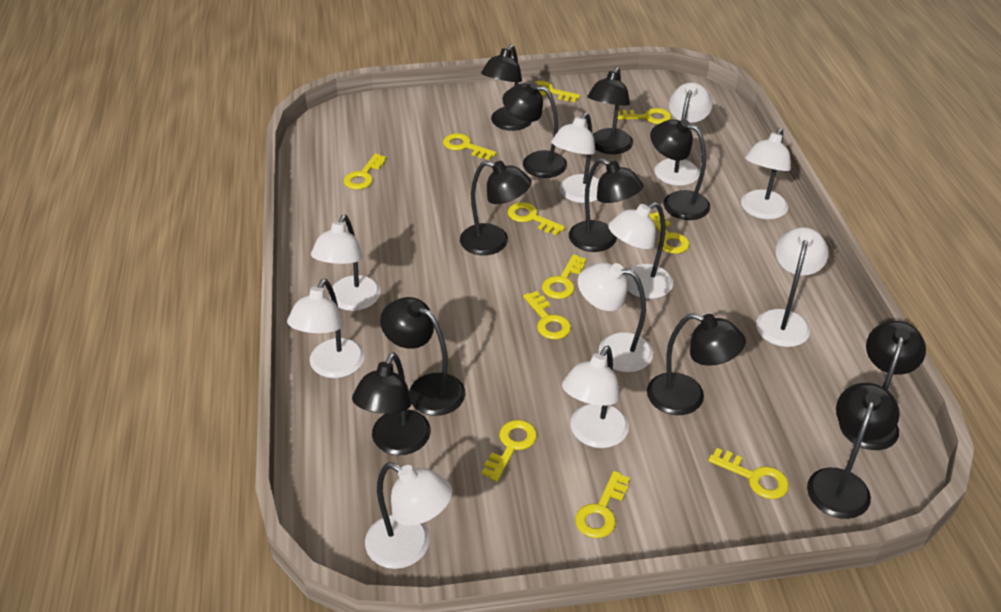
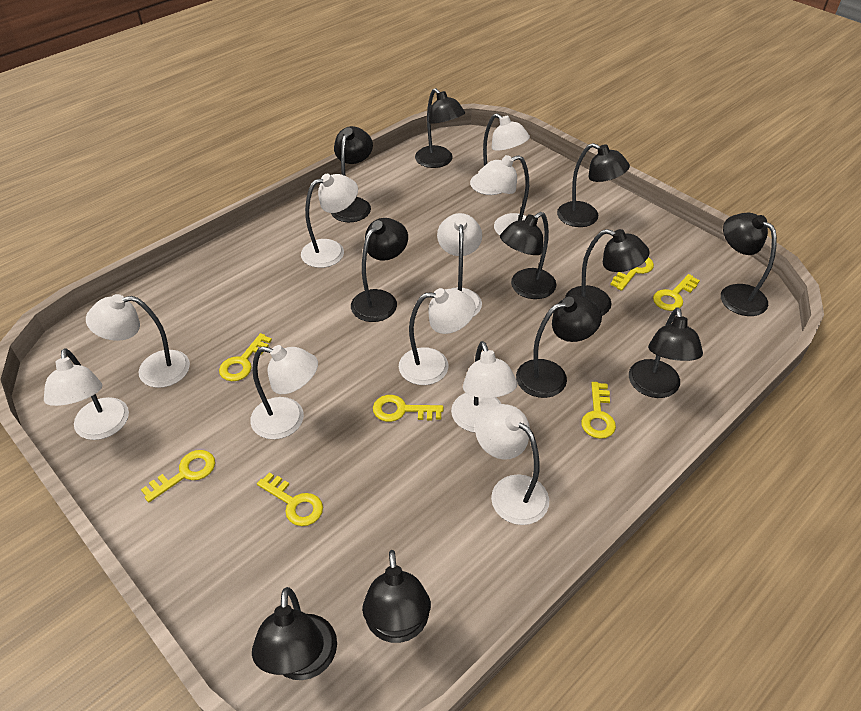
yellow key: 11 -> 7

